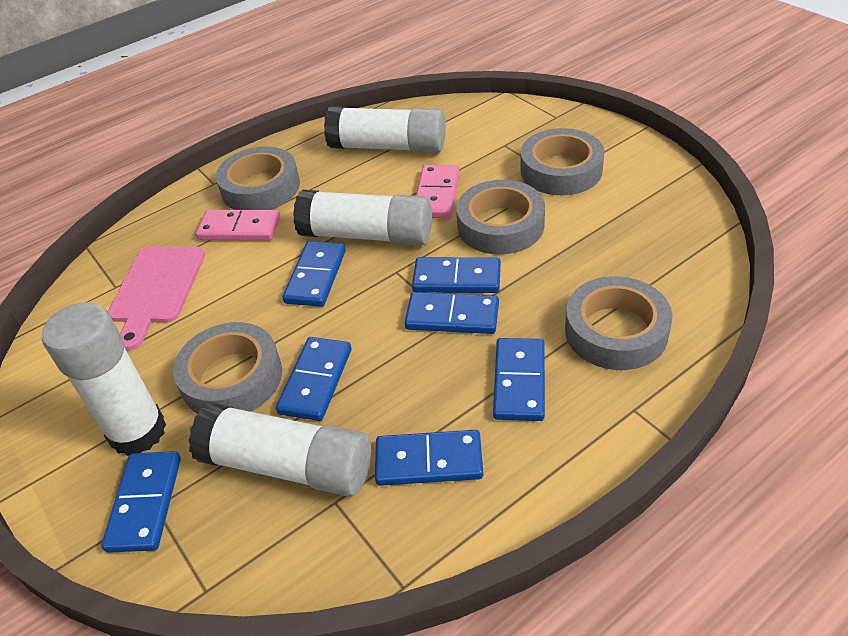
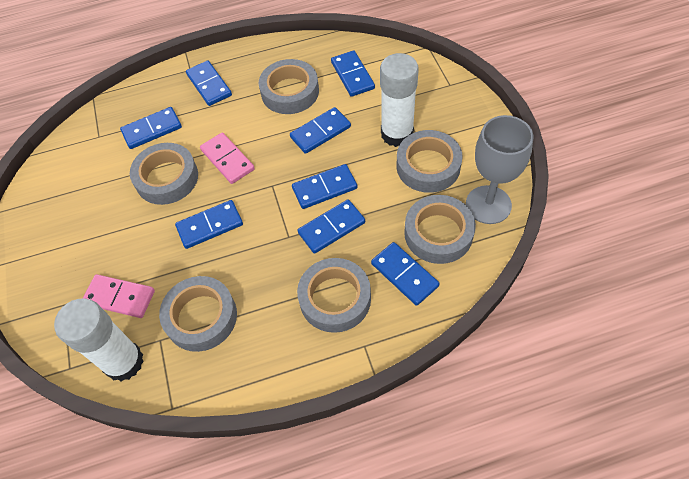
blue domino: 7 -> 8
grey goblet: 0 -> 1
grey tape: 5 -> 6
pink cutting board: 1 -> 0
white glue stick: 4 -> 2

